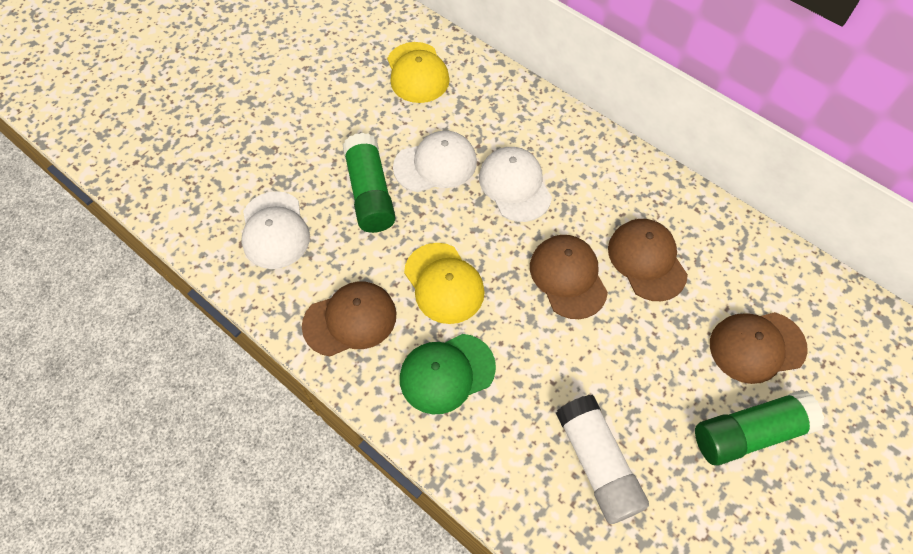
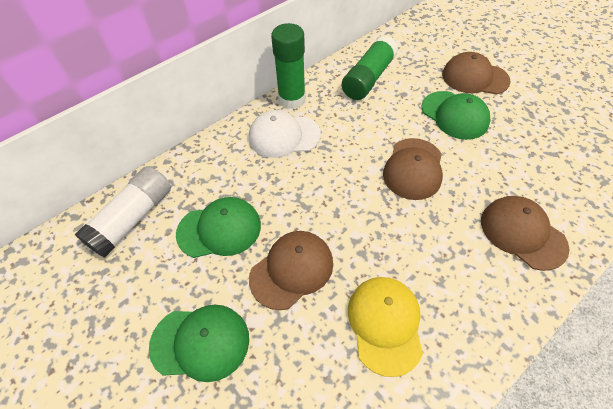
green cap: 1 -> 3
white cap: 3 -> 1
yellow cap: 2 -> 1

